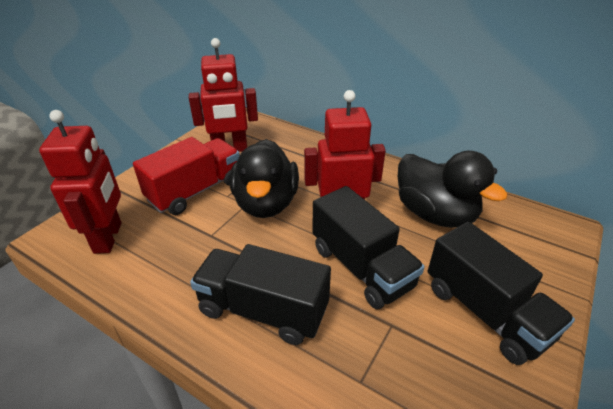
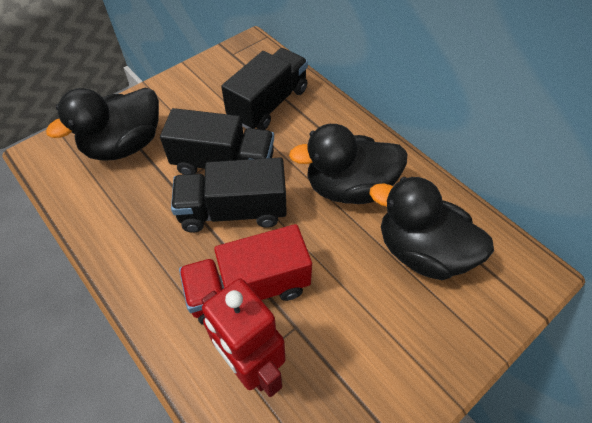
black duck: 2 -> 3
red robot: 3 -> 1

